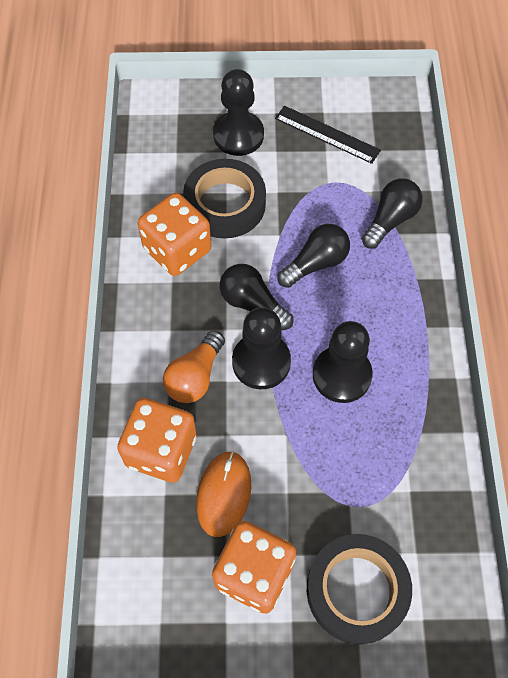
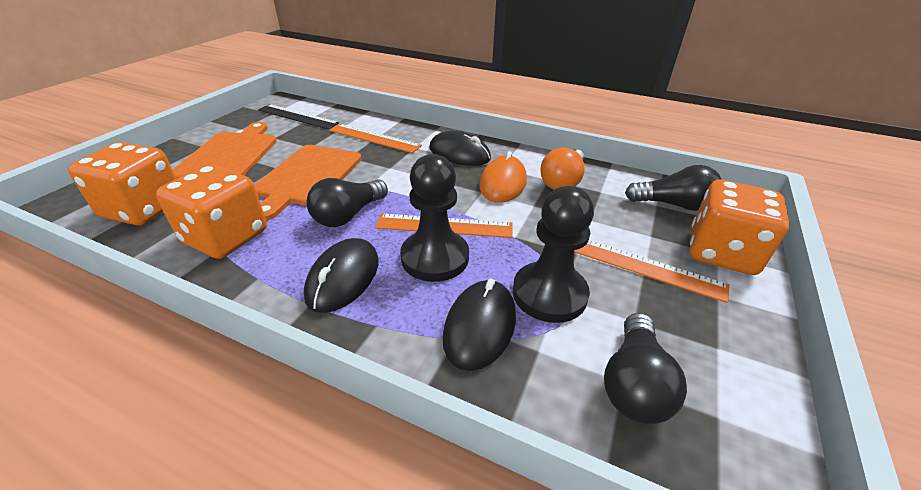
black mouse: 0 -> 3
black pawn: 3 -> 2
black tape: 2 -> 0
orange cutting board: 0 -> 2
orange ruler: 0 -> 3

